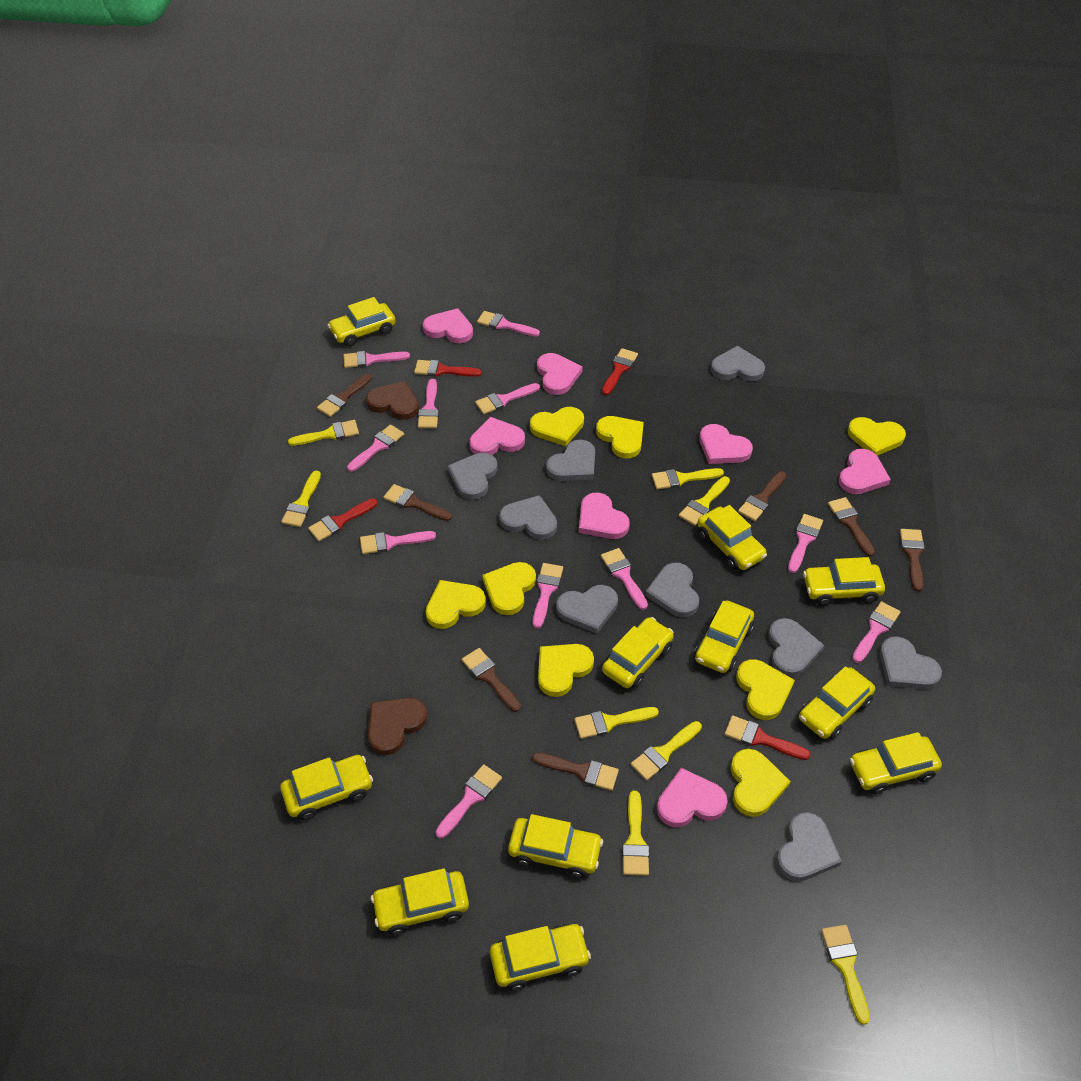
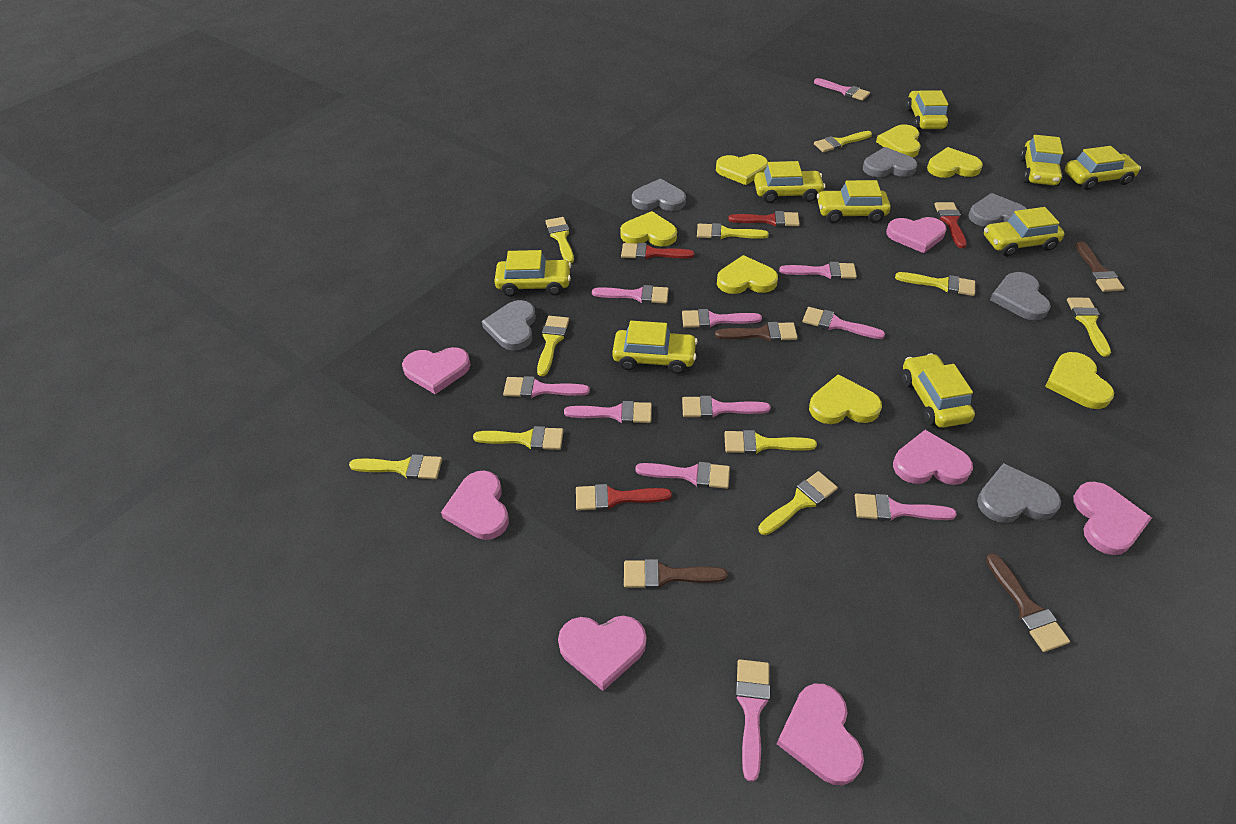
brown brush: 7 -> 4
brown heart: 2 -> 0
grey heart: 9 -> 6
yellow brush: 8 -> 10
yellow car: 11 -> 9
yellow heart: 8 -> 7

